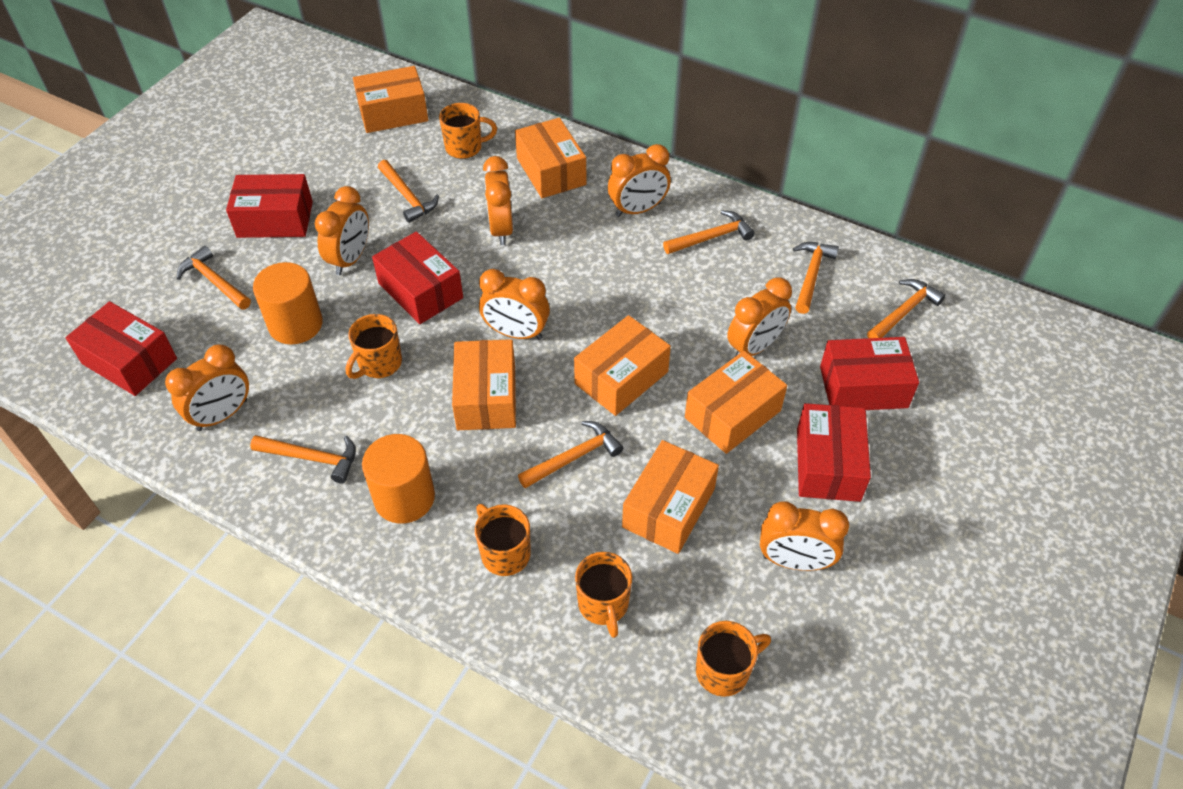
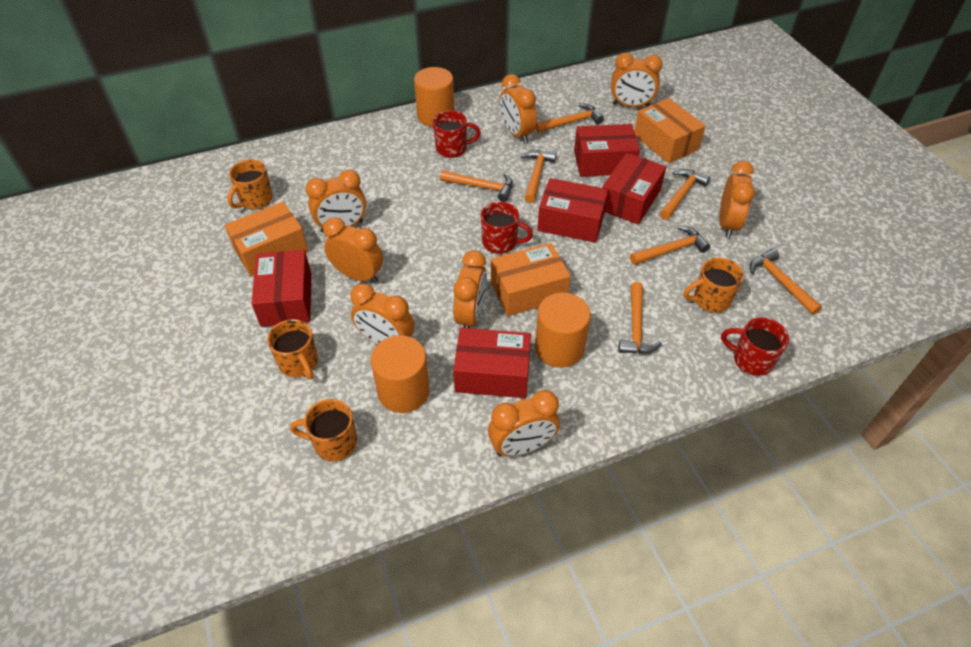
orange box: 6 -> 3
orange clock: 7 -> 8
orange cylinder: 2 -> 3
orange mug: 5 -> 4
red mug: 0 -> 3

